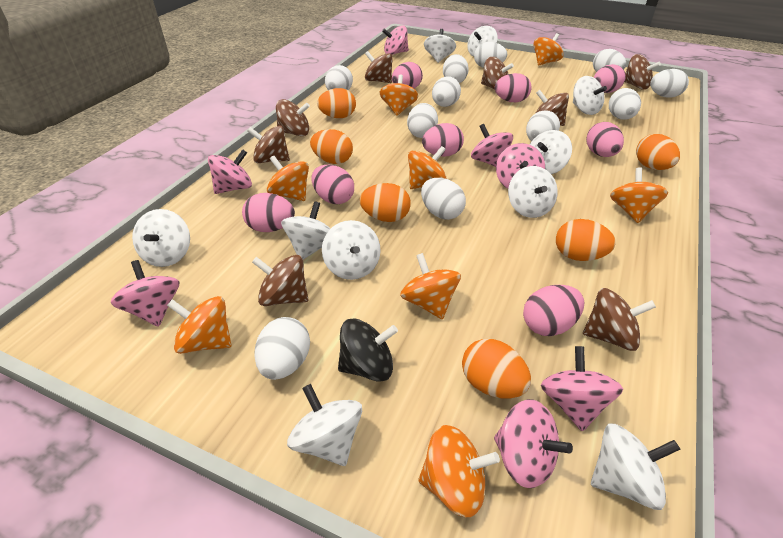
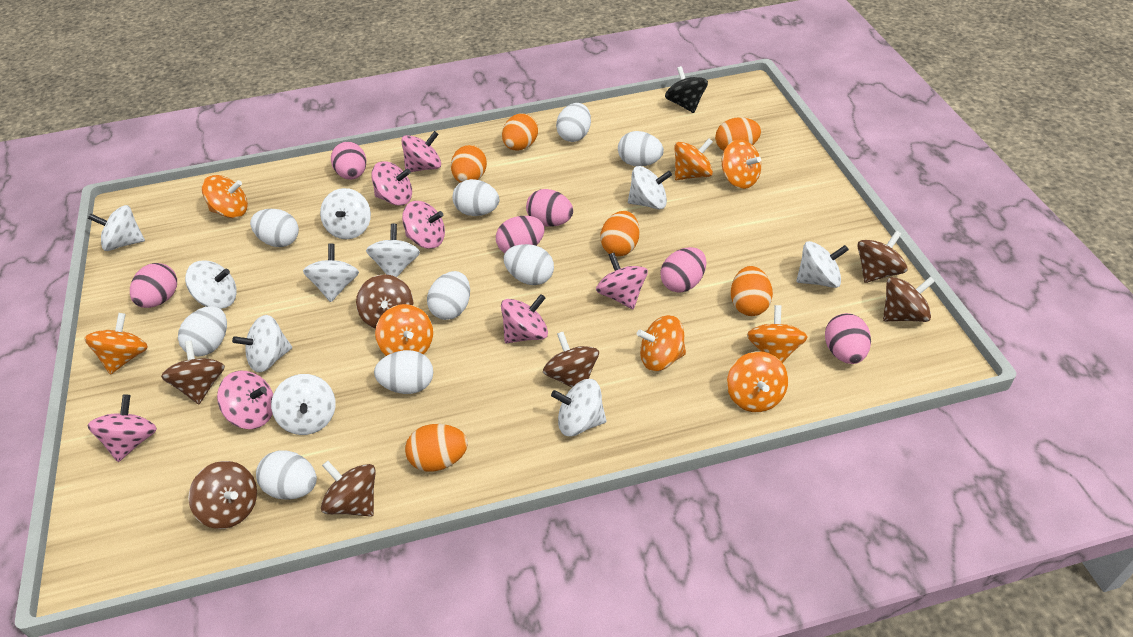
brown spinning top: 8 -> 7
pink egg: 8 -> 6
white egg: 11 -> 9

